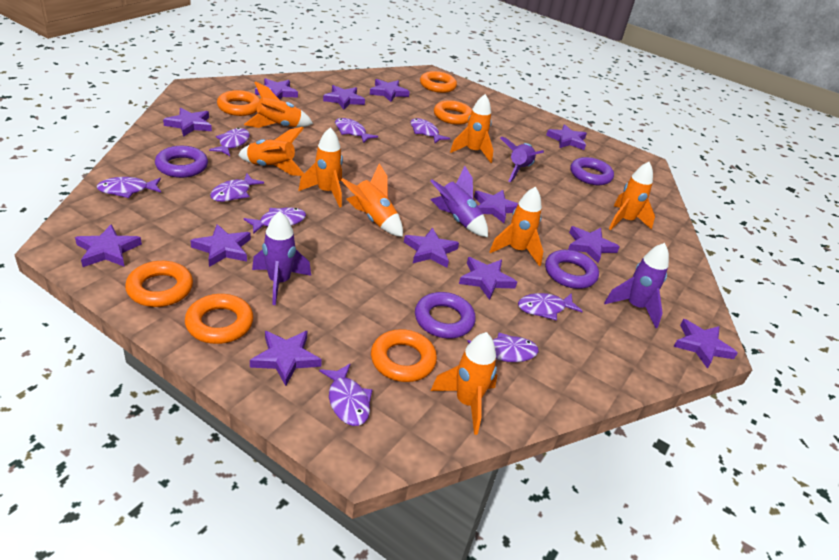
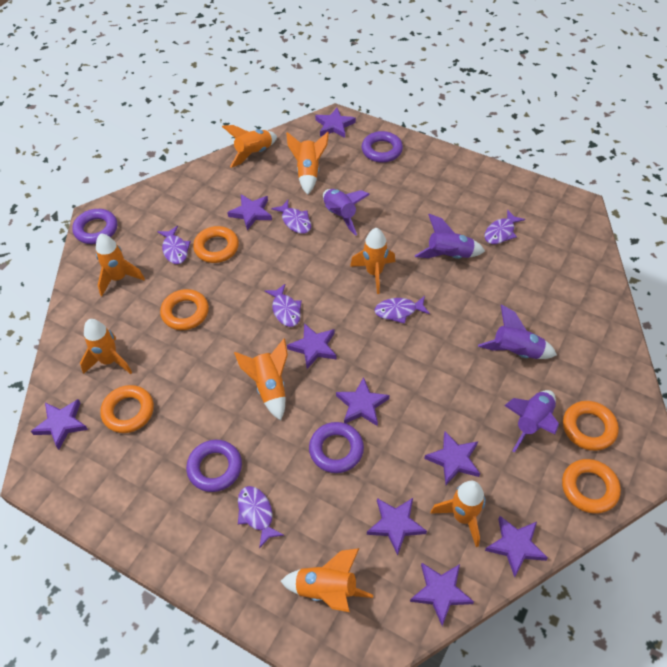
orange ring: 6 -> 5
purple fish: 9 -> 6
purple star: 13 -> 9

